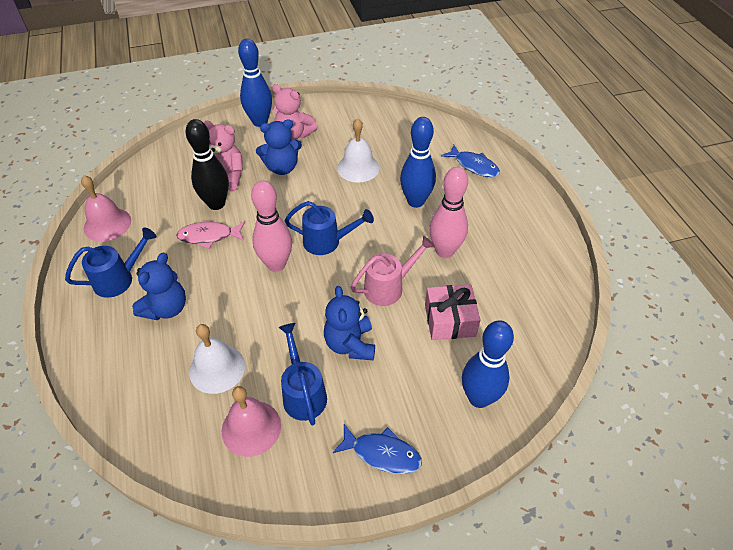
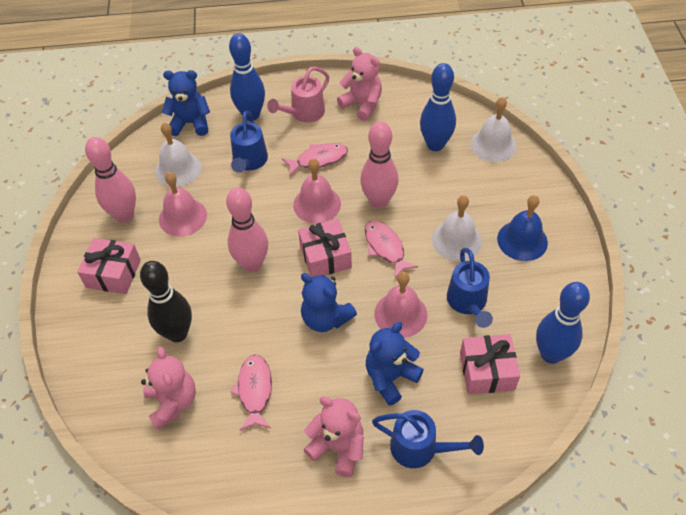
blue bell: 0 -> 1
blue fish: 2 -> 0
pink bell: 2 -> 3
pink bowling pin: 2 -> 3
pink fish: 1 -> 3
pink gift: 1 -> 3
pink teddy bear: 2 -> 3
white bell: 2 -> 3

